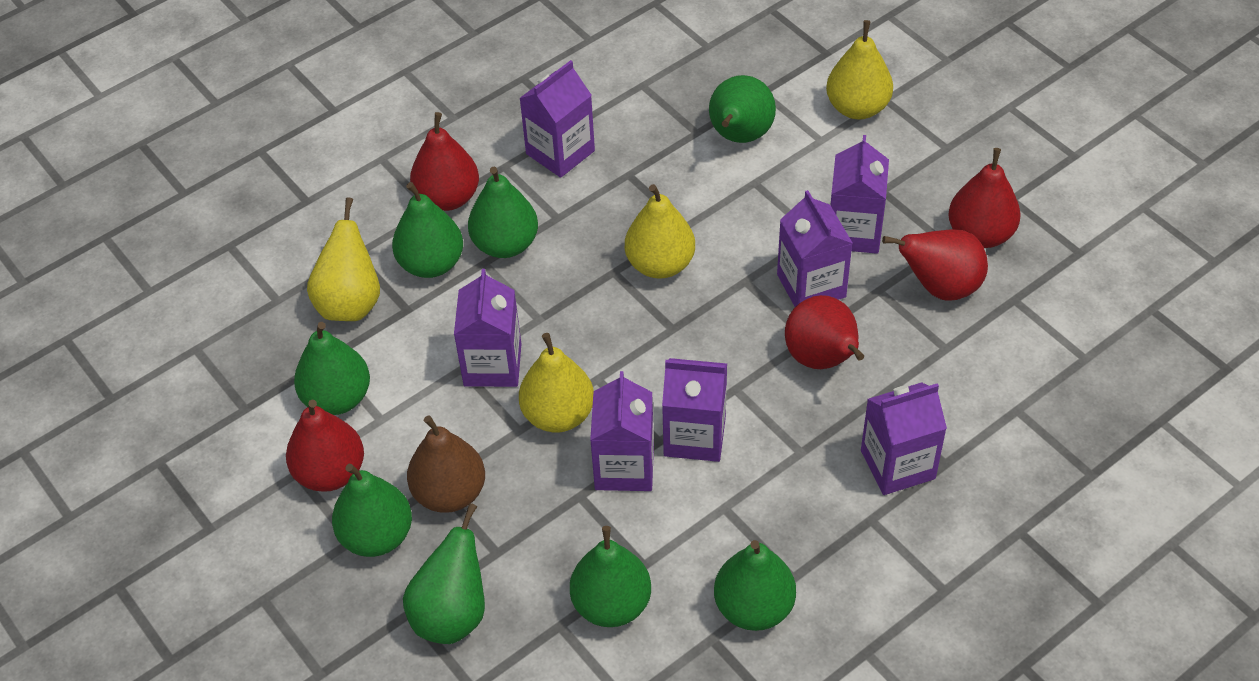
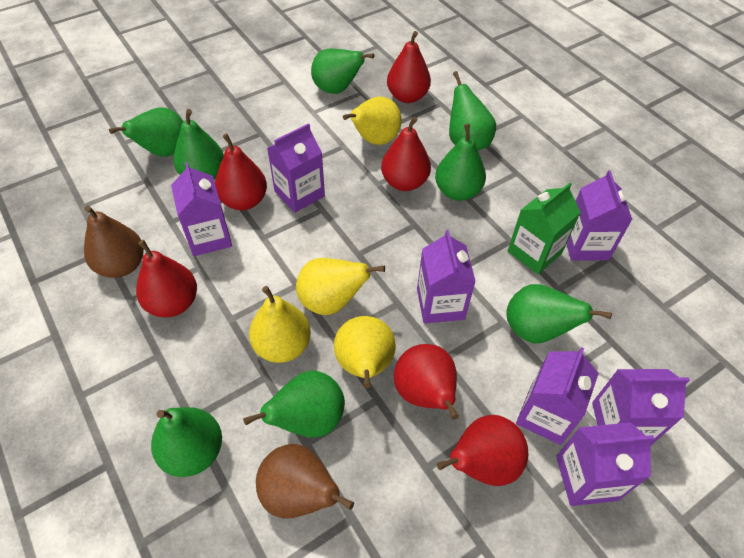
brown pear: 1 -> 2
green carton: 0 -> 1
red pear: 5 -> 6

